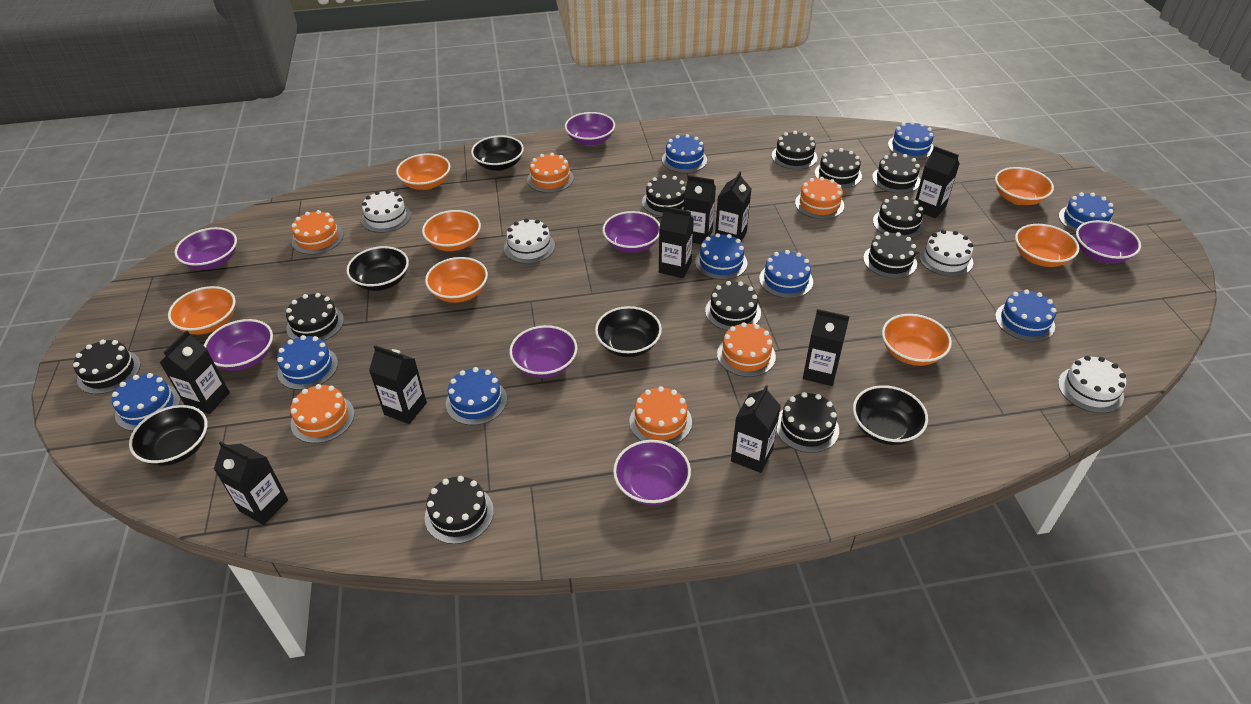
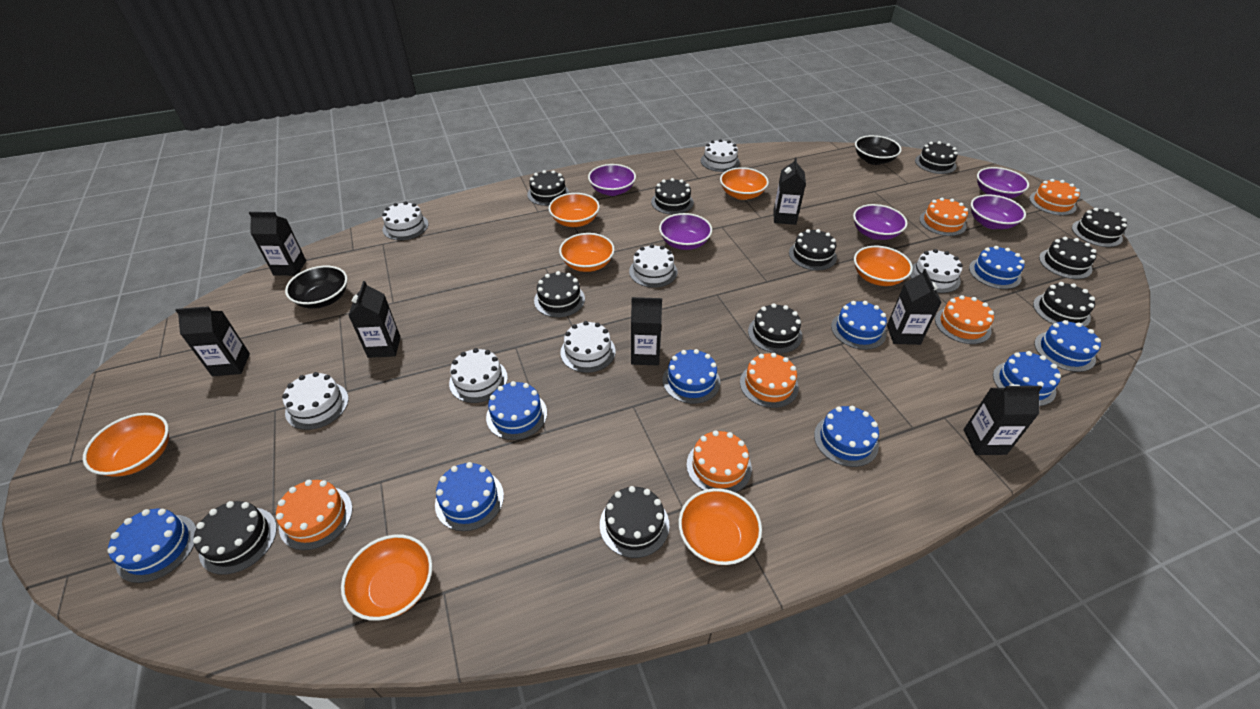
black bowl: 5 -> 2
black carton: 9 -> 7
purple bowl: 7 -> 5
white cake: 4 -> 7

